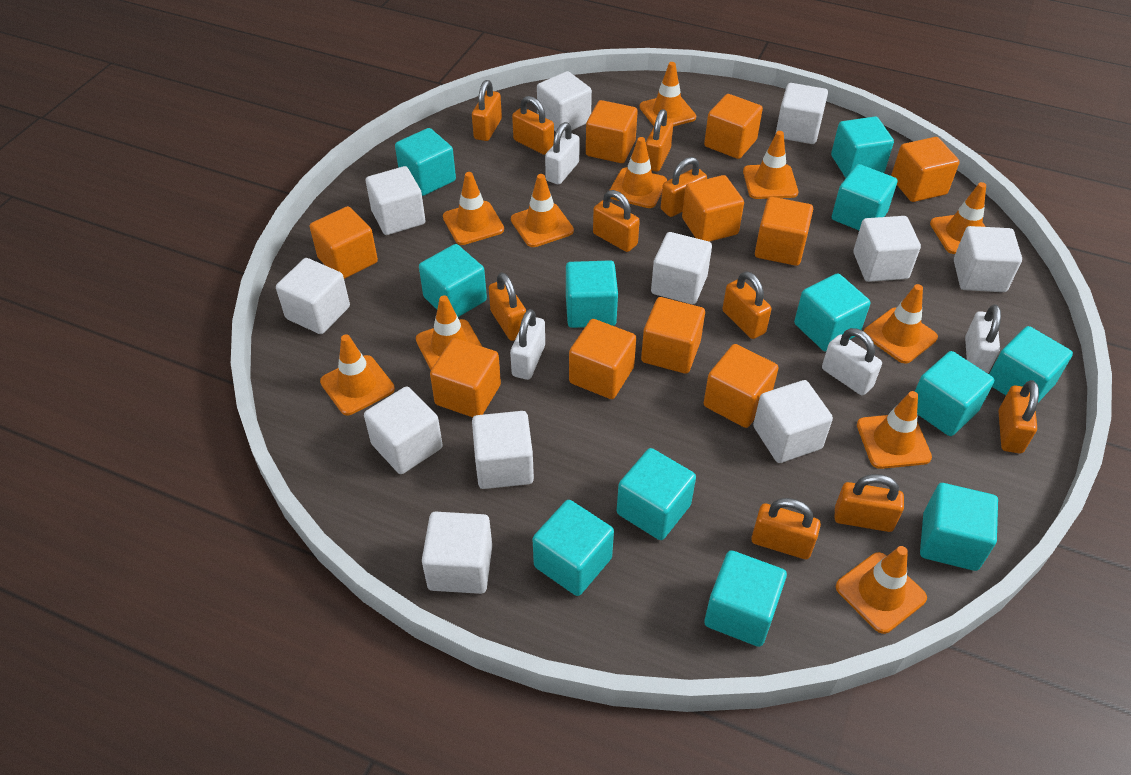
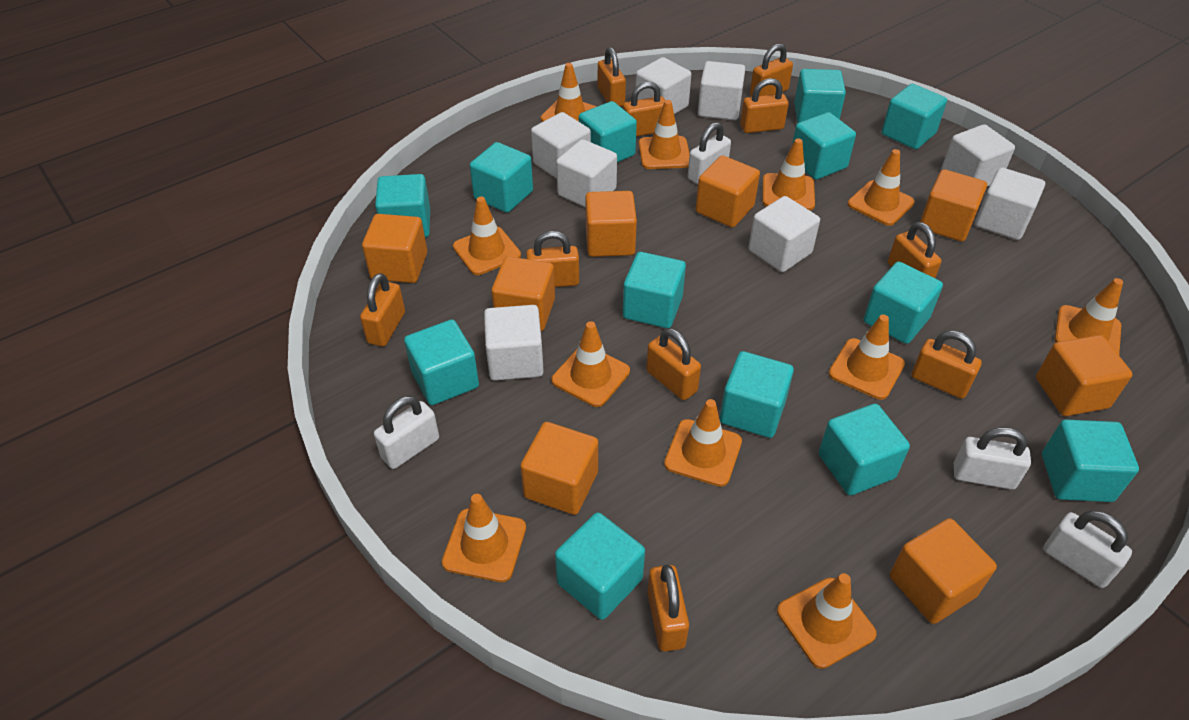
orange cube: 10 -> 8
turquoise cube: 12 -> 13
white cube: 11 -> 8

